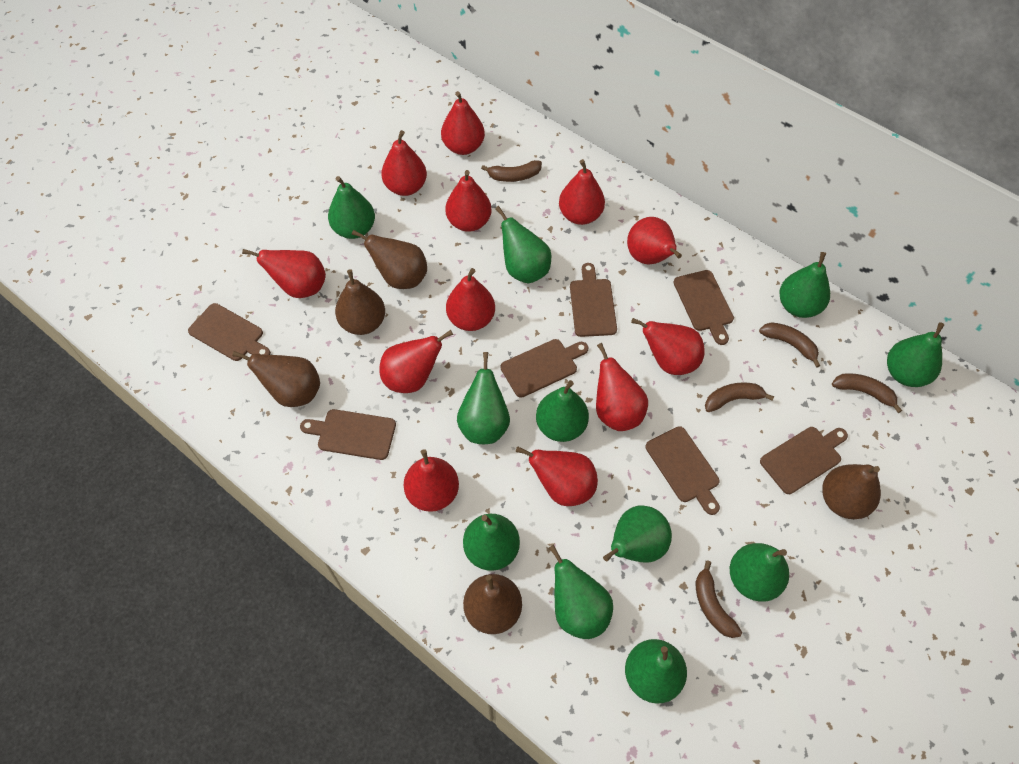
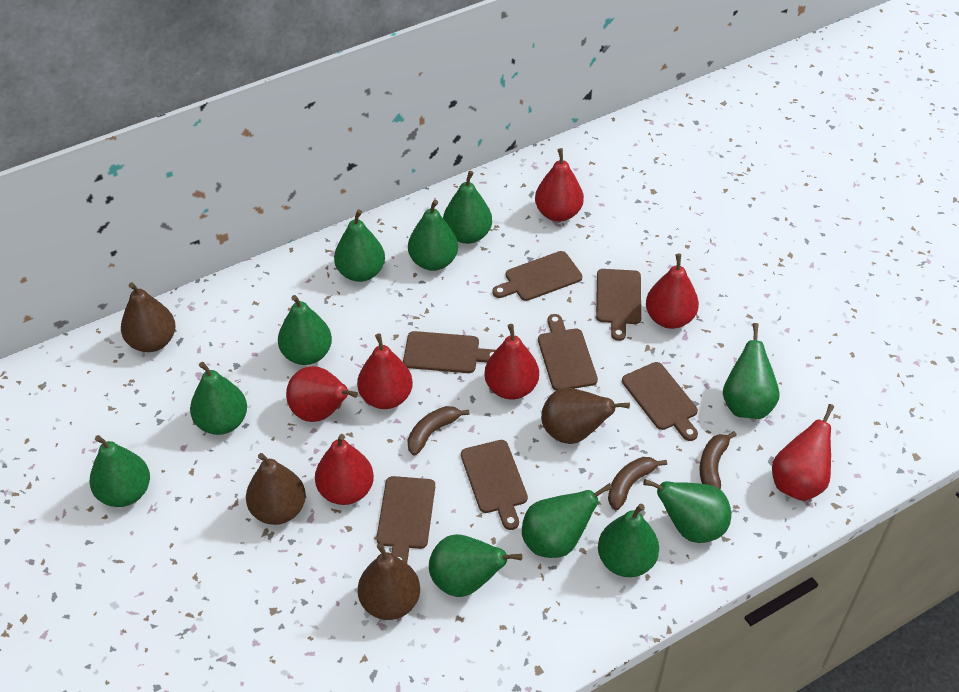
brown banana: 5 -> 3
brown pear: 5 -> 4
red pear: 12 -> 7

